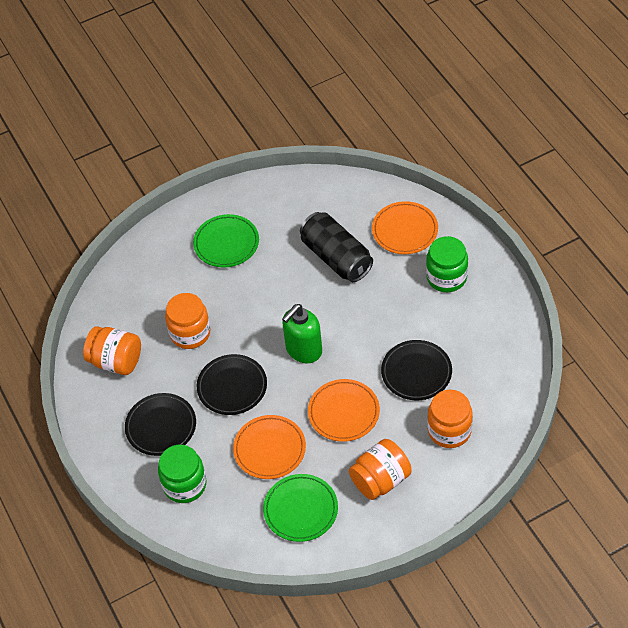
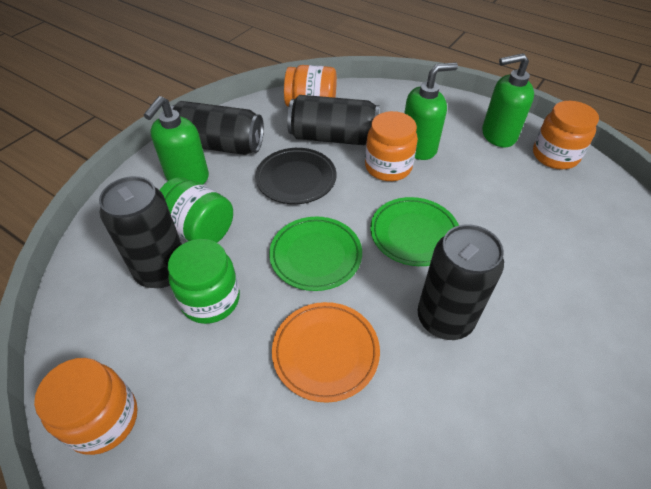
black can: 1 -> 4
black plate: 3 -> 1
green soap dispenser: 1 -> 3
orange plate: 3 -> 1

